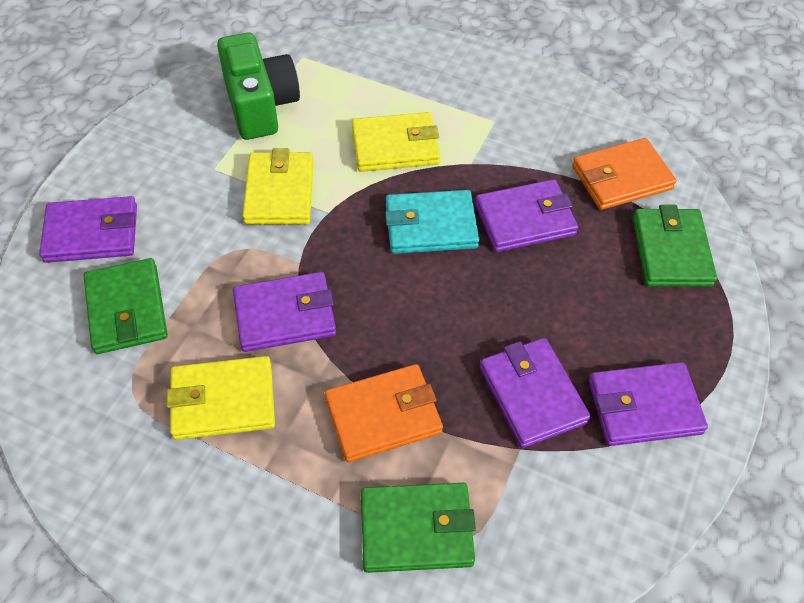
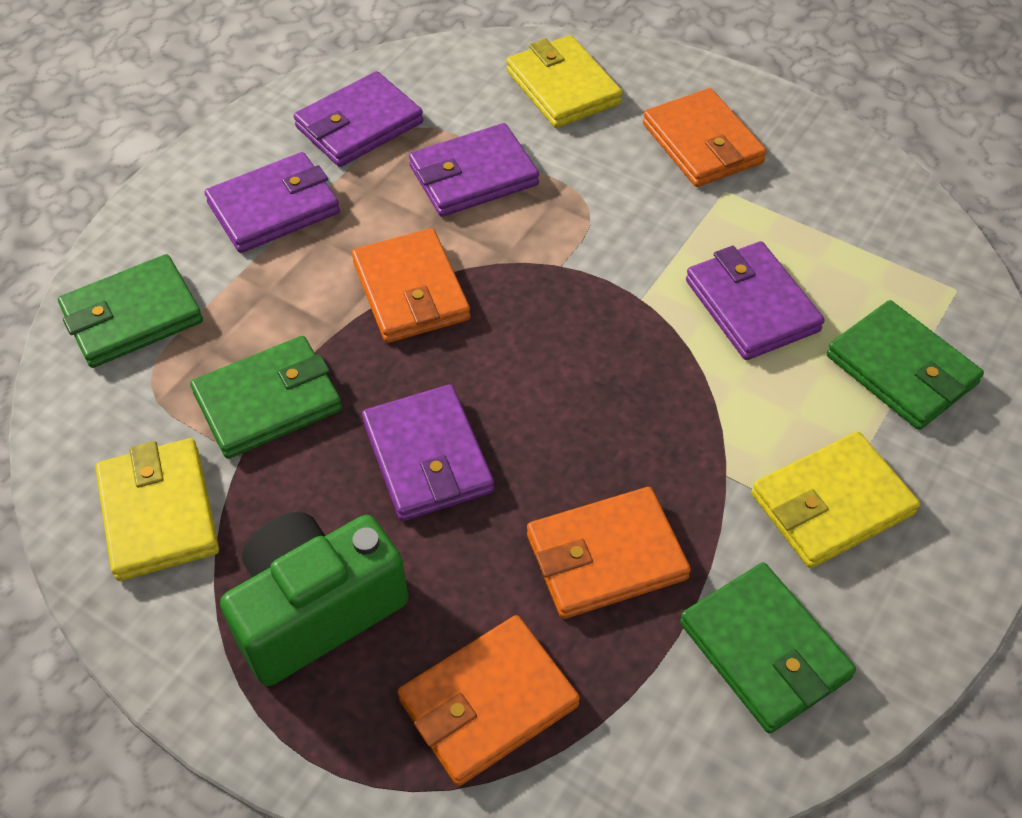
green wallet: 3 -> 4
orange wallet: 2 -> 4
turquoise wallet: 1 -> 0

